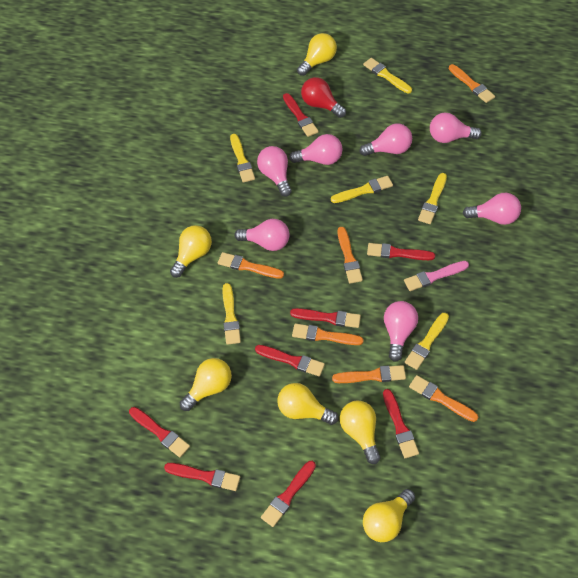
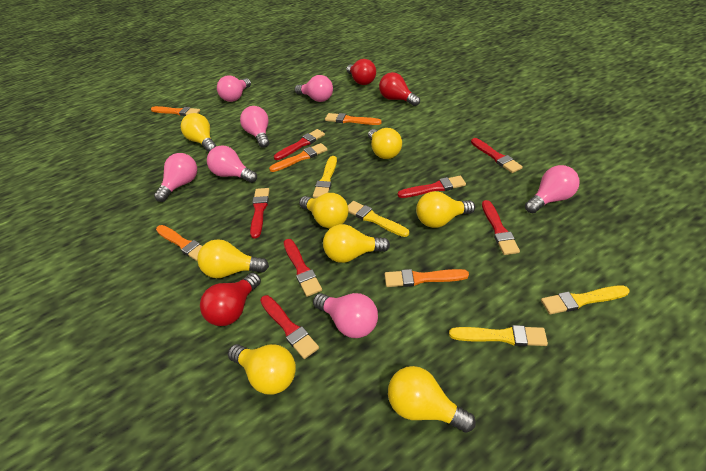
orange brush: 6 -> 5
pink brush: 1 -> 0
red brush: 8 -> 7
red light bulb: 1 -> 3
yellow brush: 6 -> 4
yellow light bulb: 6 -> 8

